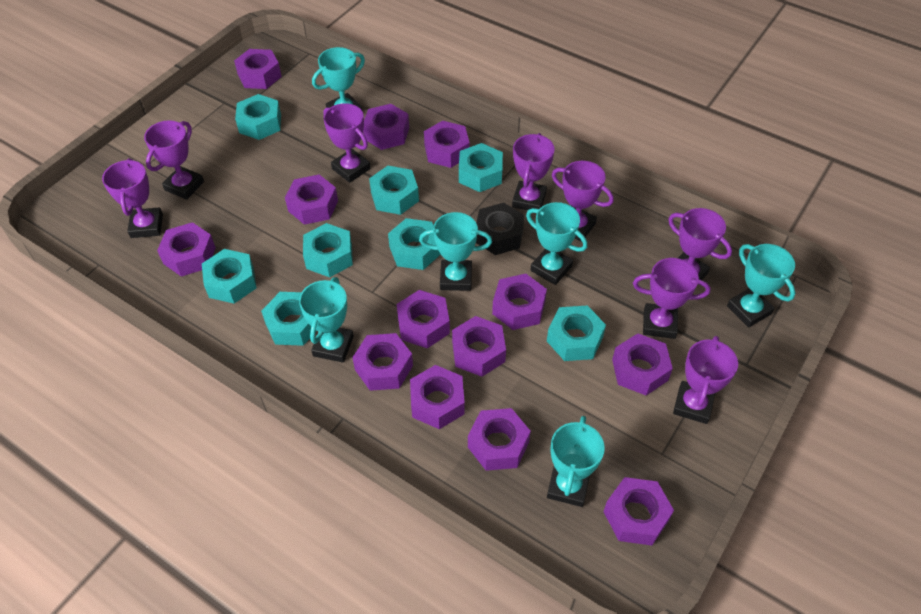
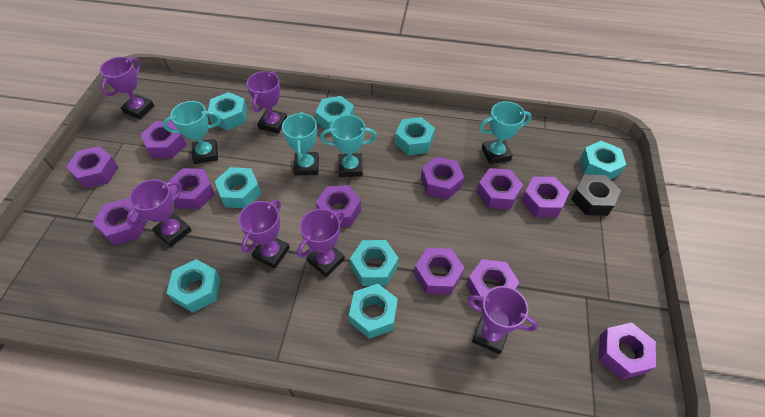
purple nut: 13 -> 11
purple trophy: 8 -> 6
turquoise trophy: 6 -> 4

